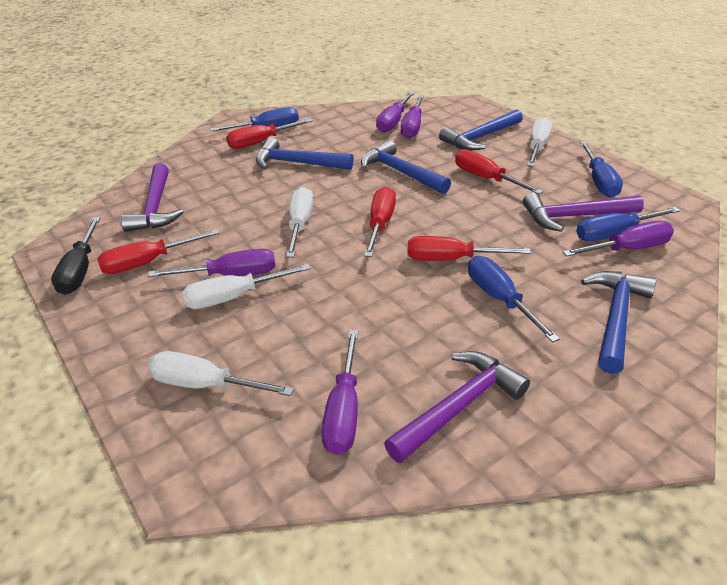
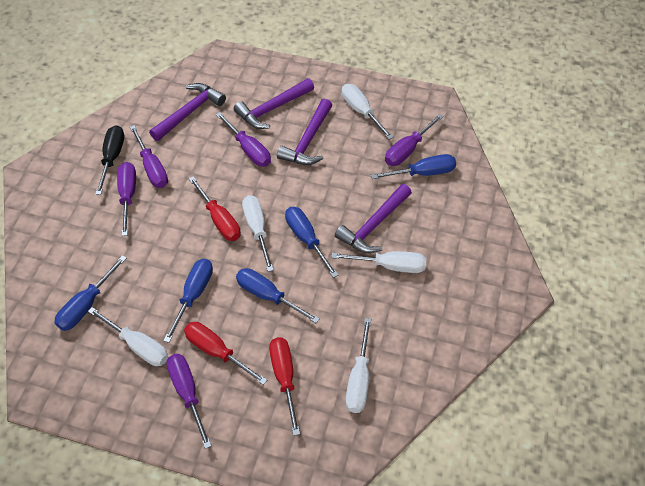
blue hammer: 4 -> 0
blue screwdriver: 4 -> 5
purple hammer: 3 -> 4
red screwdriver: 5 -> 3
white screwdriver: 4 -> 5

